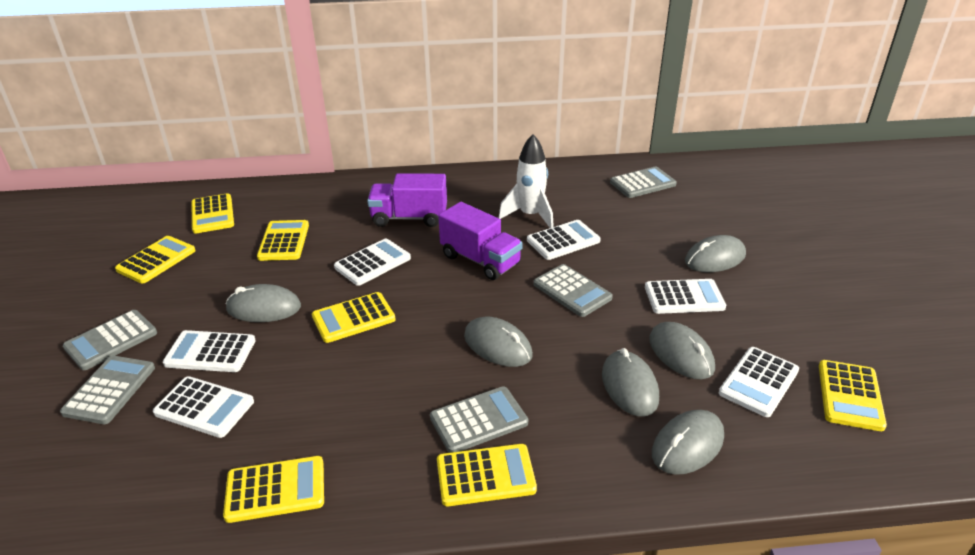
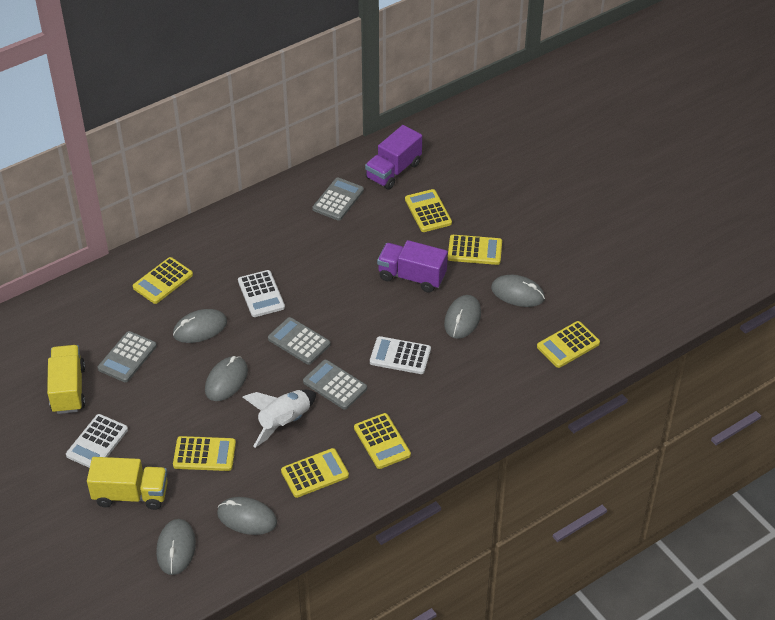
grey calculator: 5 -> 4
white calculator: 6 -> 3
yellow truck: 0 -> 2

